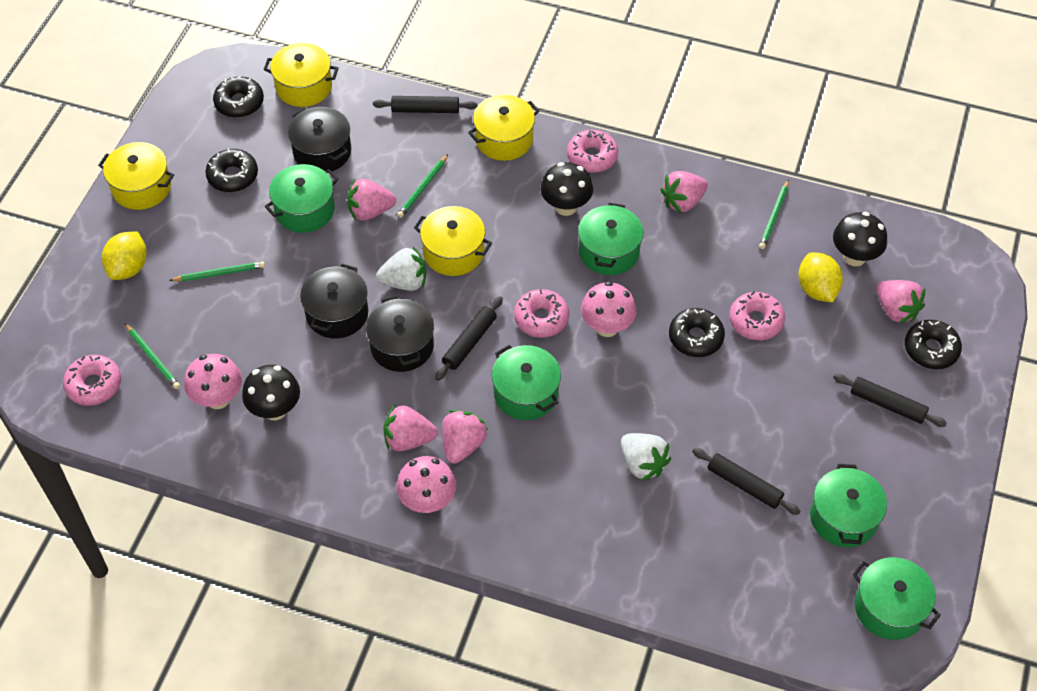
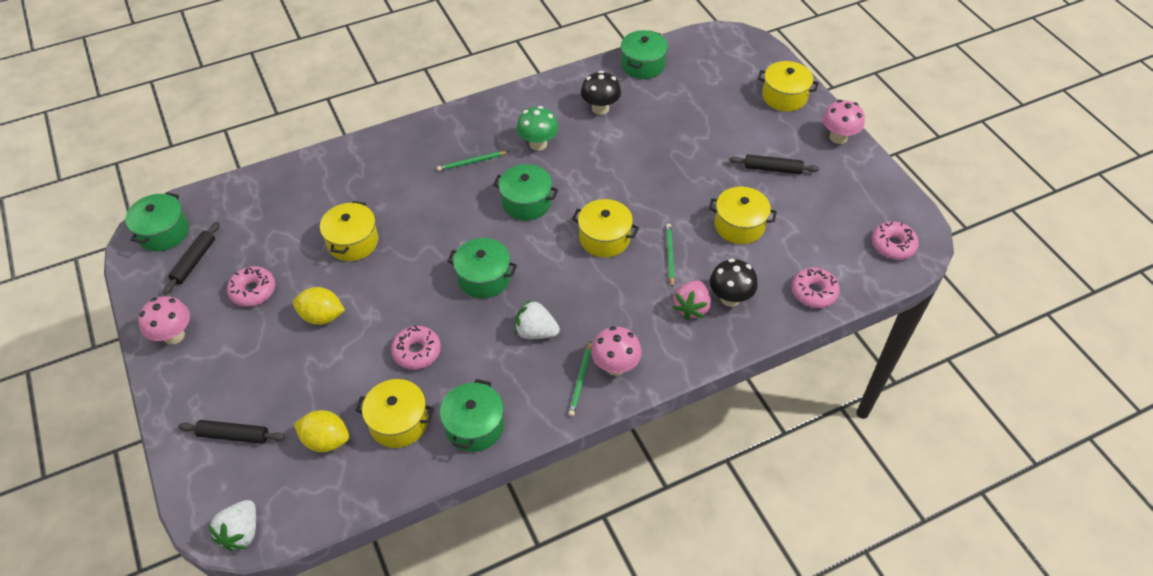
black donut: 4 -> 0
black mushroom: 3 -> 2
black pot: 3 -> 0
black rolling pin: 4 -> 3
green mushroom: 0 -> 1
green pencil: 4 -> 3
pink strawberry: 5 -> 1
yellow pot: 4 -> 5

